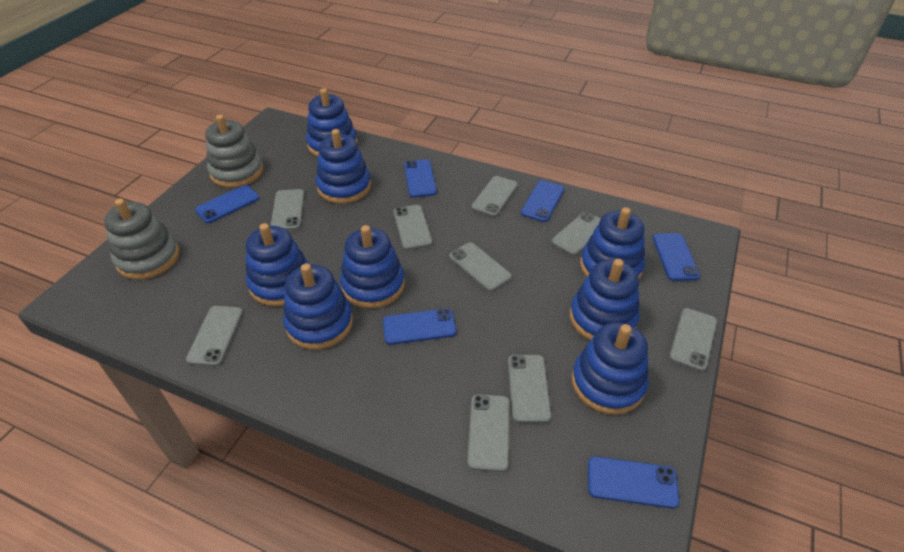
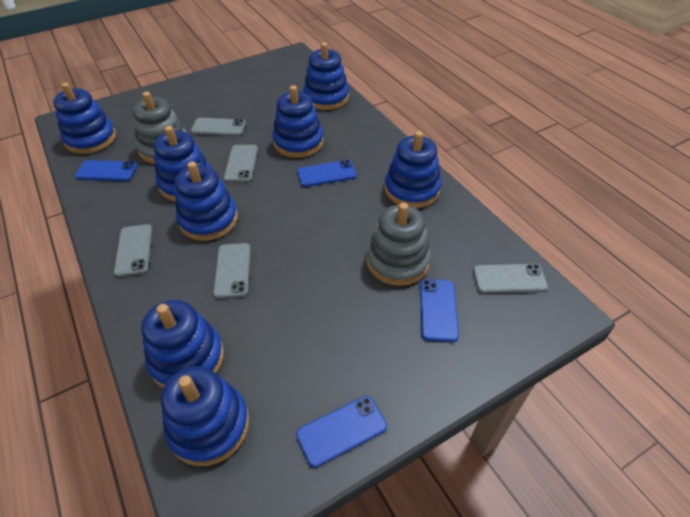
blue phone: 6 -> 4
grey phone: 9 -> 5

